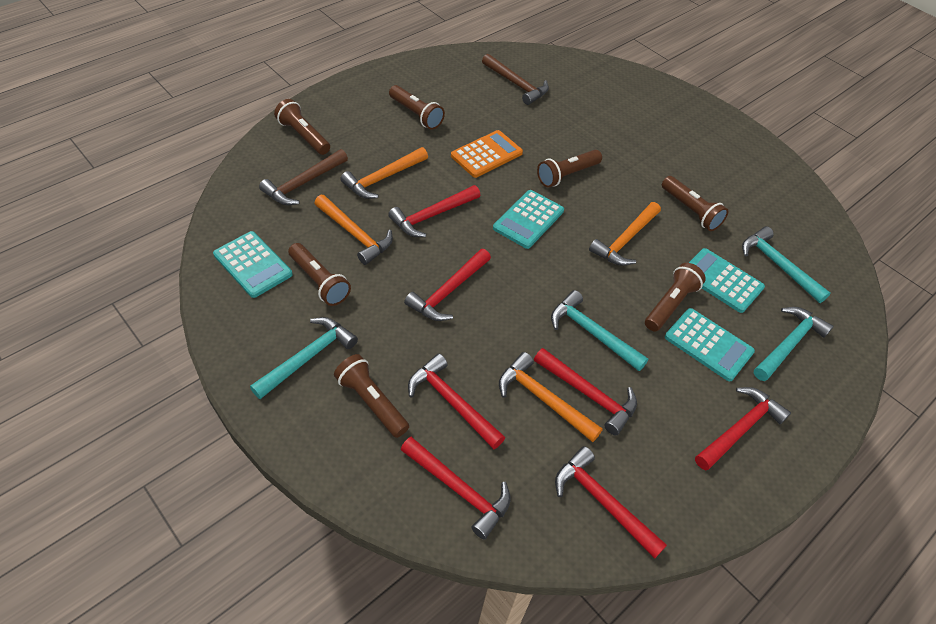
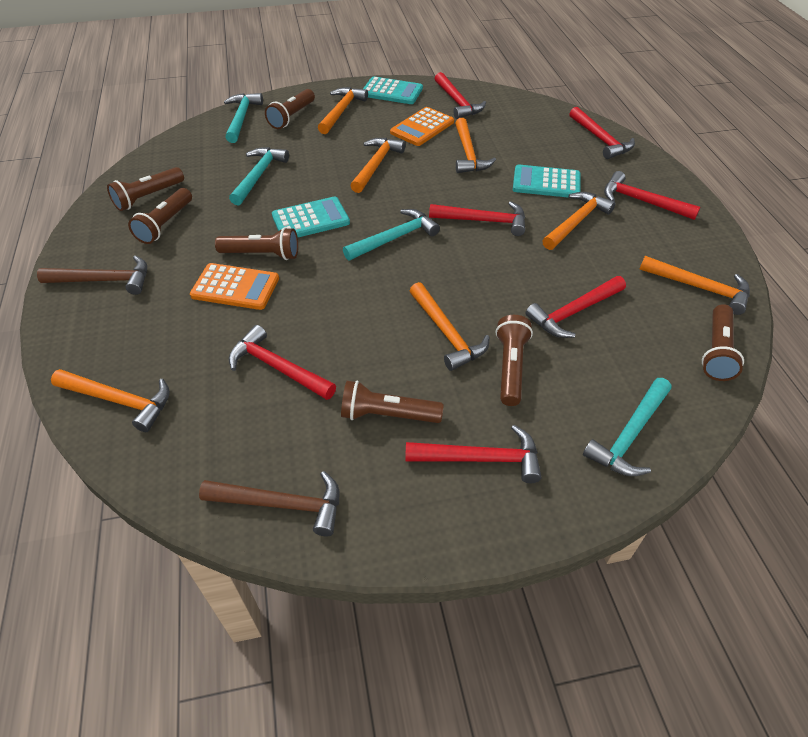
orange calculator: 1 -> 2
orange hammer: 4 -> 7
turquoise calculator: 4 -> 3

